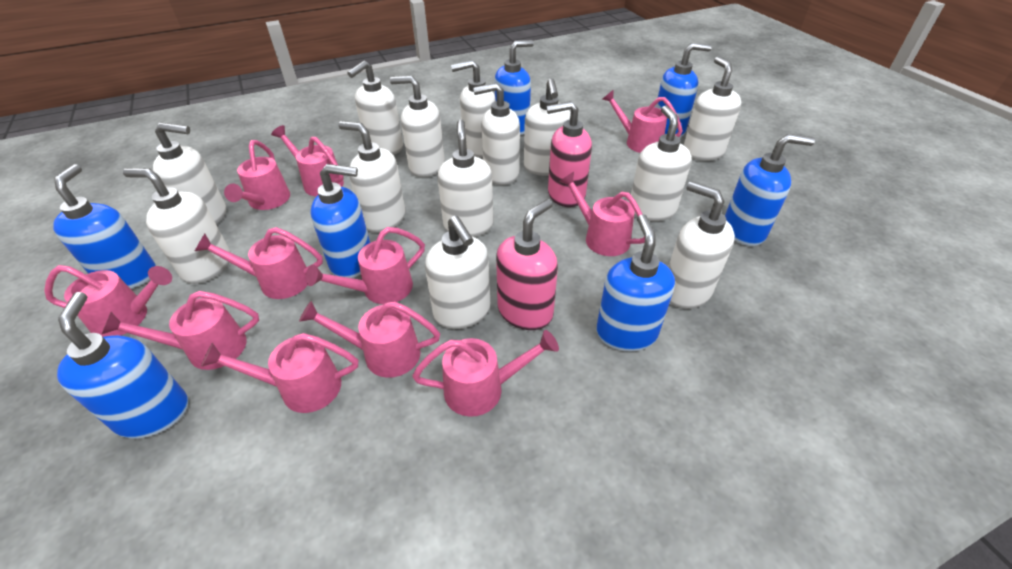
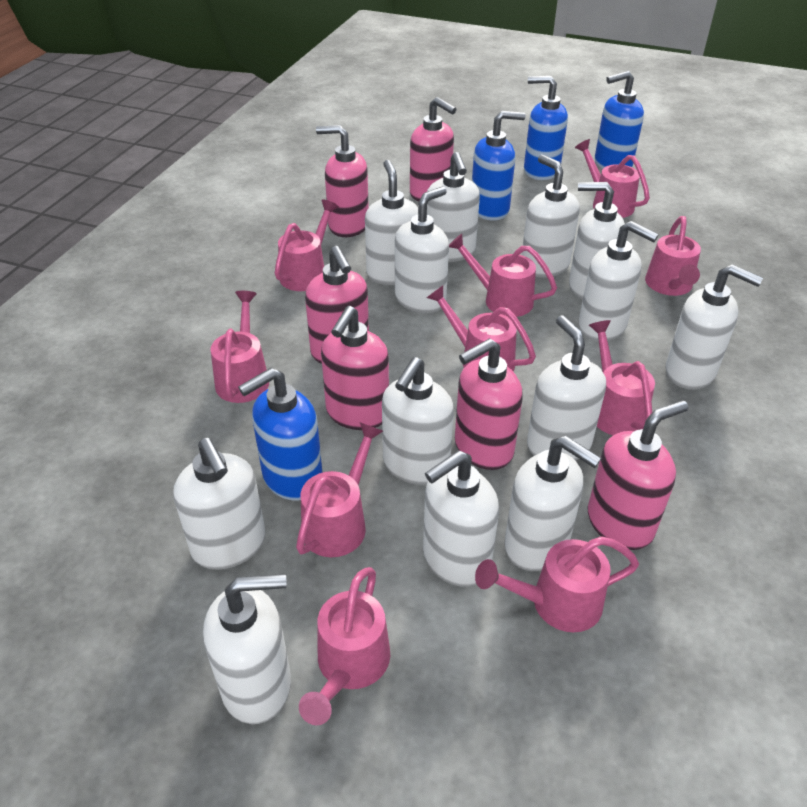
blue soap dispenser: 7 -> 4
pink soap dispenser: 2 -> 6
pink watering can: 11 -> 10

